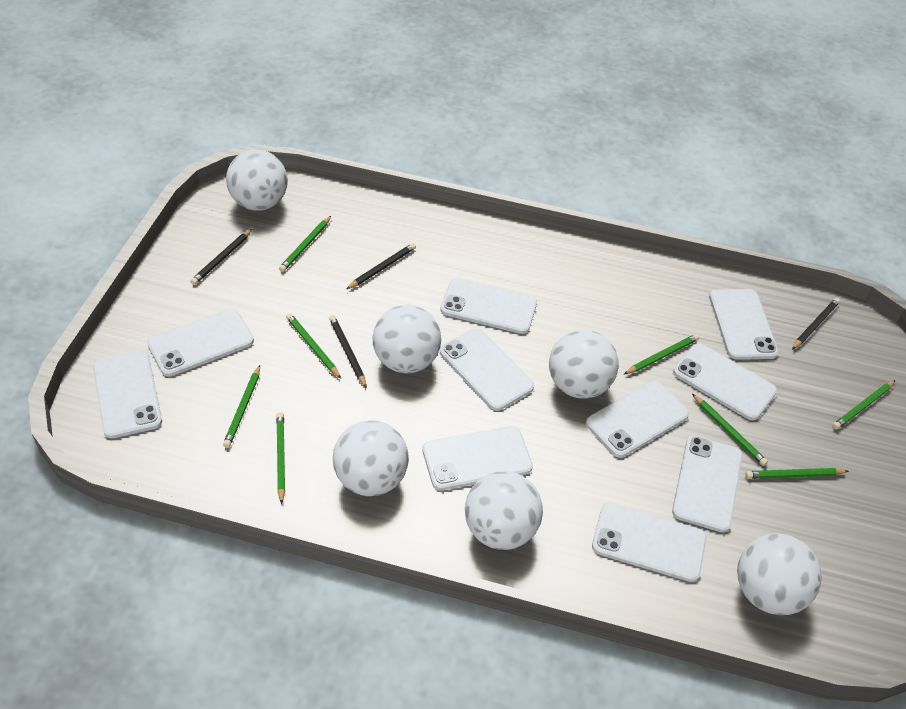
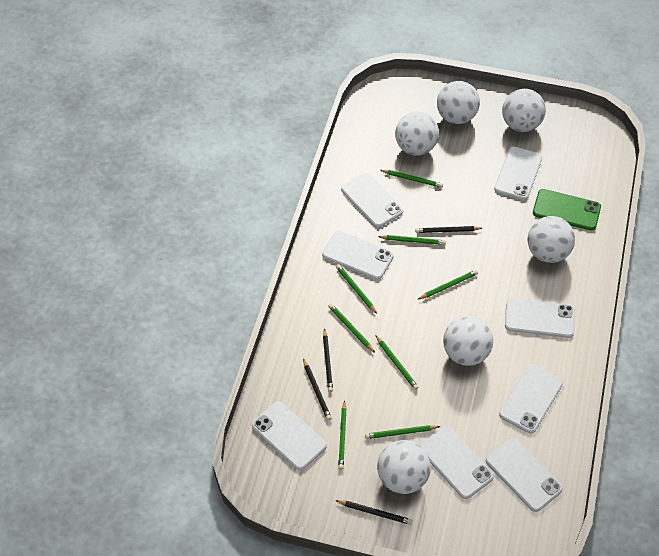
green phone: 0 -> 1
white phone: 10 -> 8

